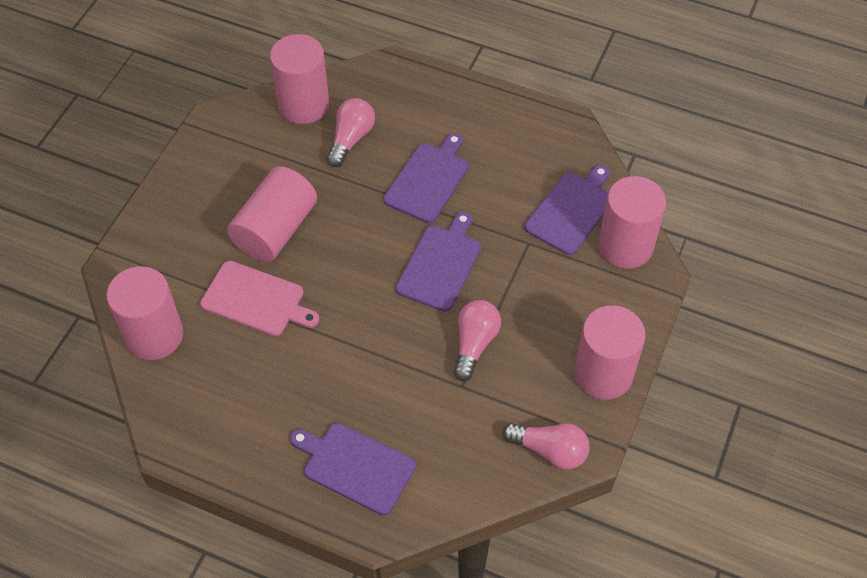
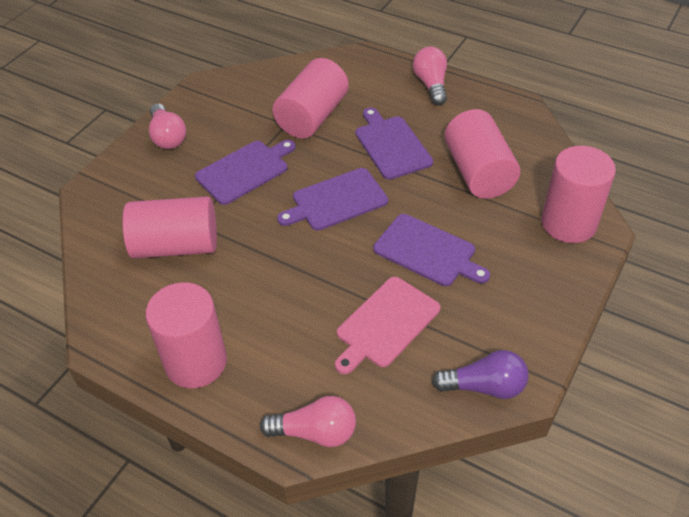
purple light bulb: 0 -> 1

